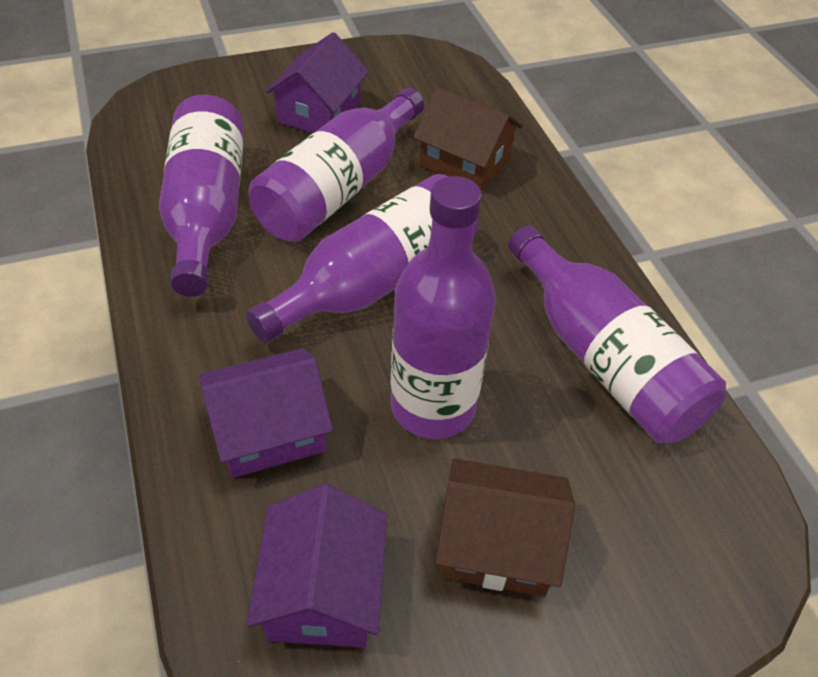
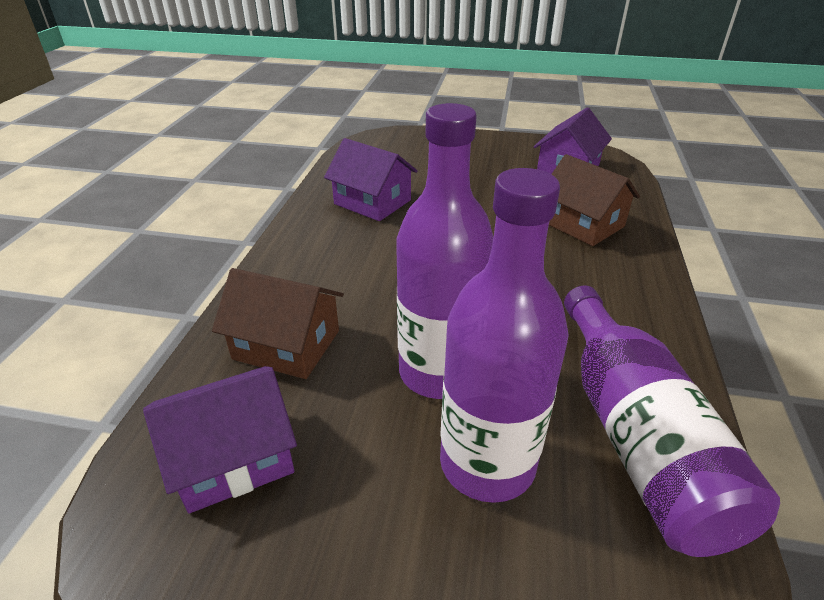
purple bottle: 5 -> 3

